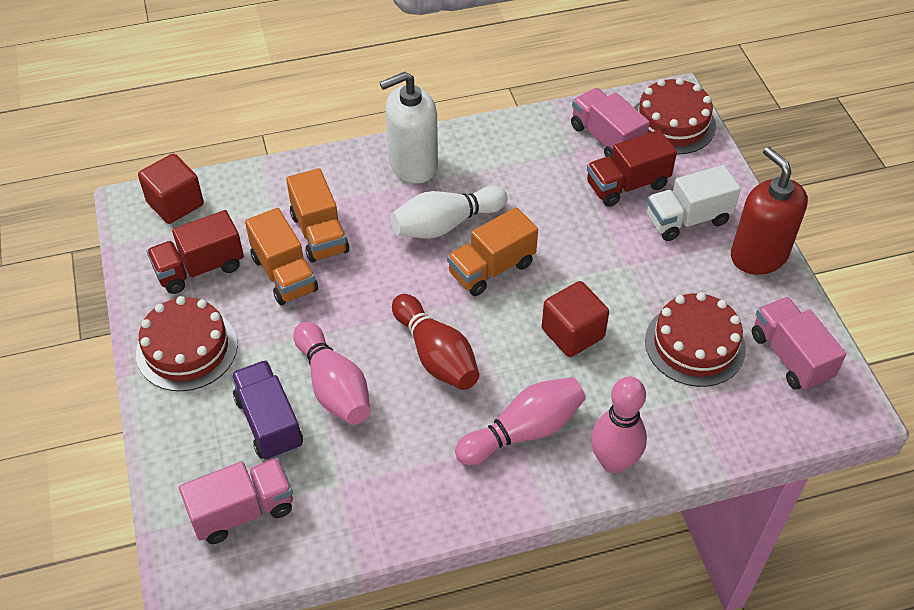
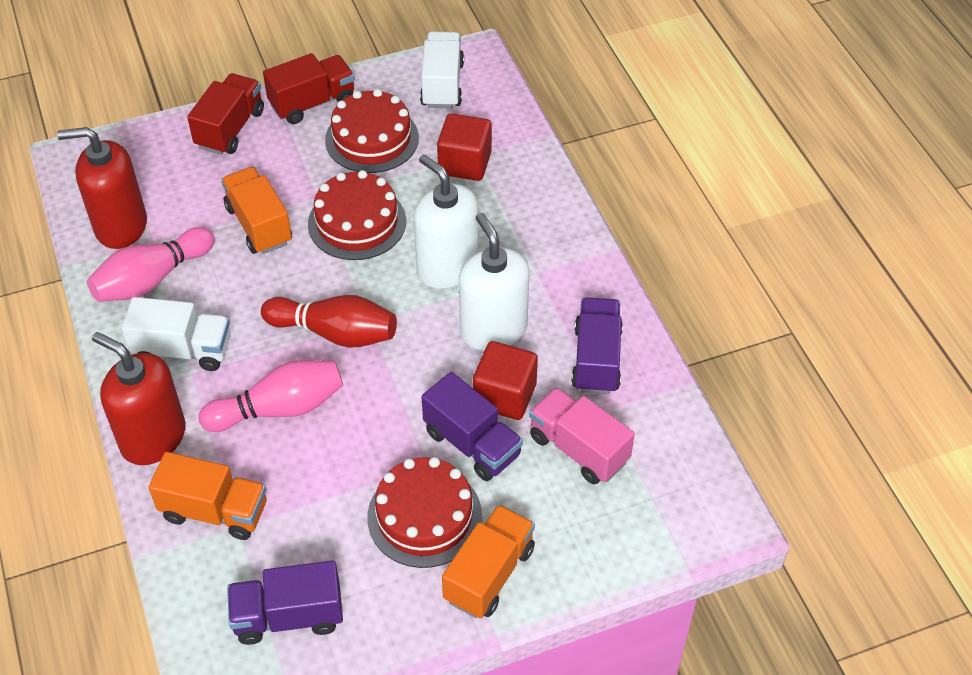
pink bowling pin: 3 -> 2
pink truck: 3 -> 1
purple truck: 1 -> 3
red soap dispenser: 1 -> 2
white bowling pin: 1 -> 0
white soap dispenser: 1 -> 2
white truck: 1 -> 2

